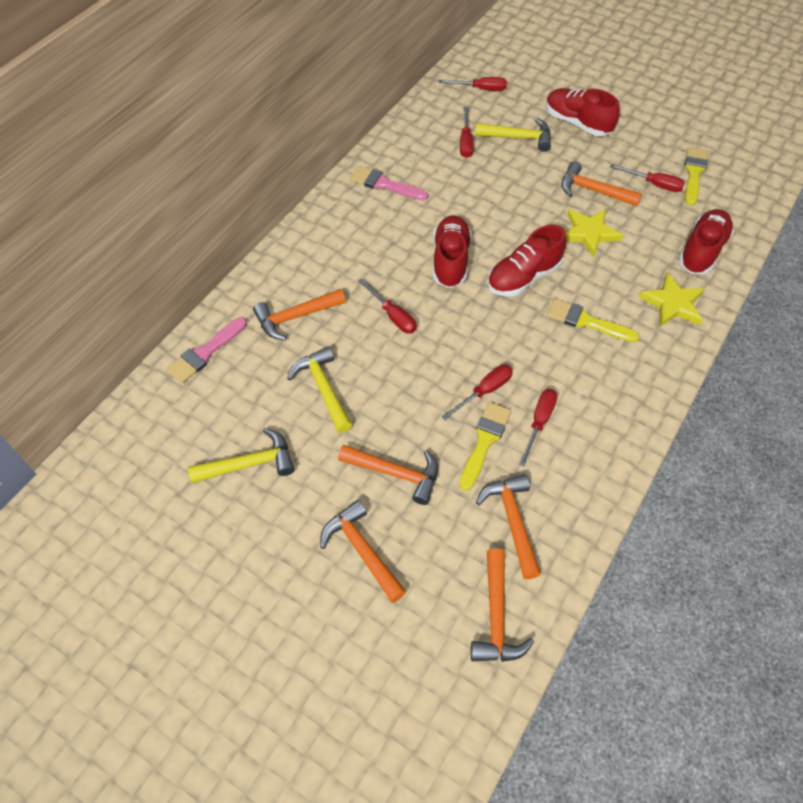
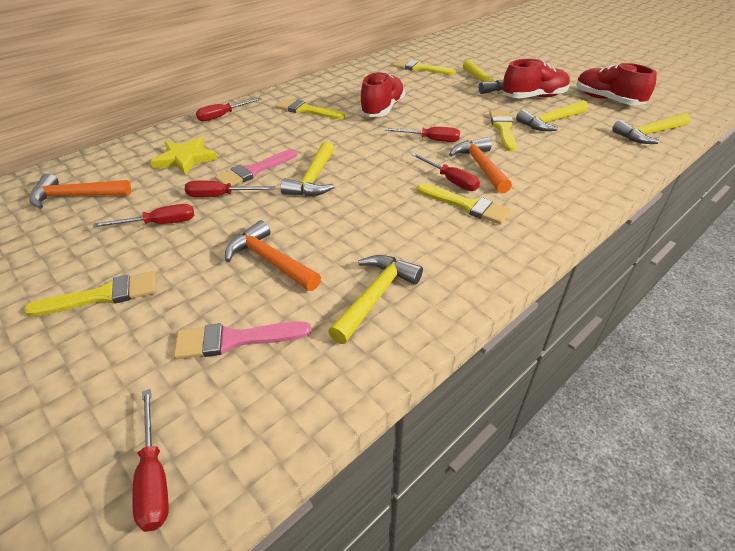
orange hammer: 6 -> 3
red shoe: 4 -> 3
yellow brush: 3 -> 5
yellow hammer: 3 -> 5
yellow star: 2 -> 1

